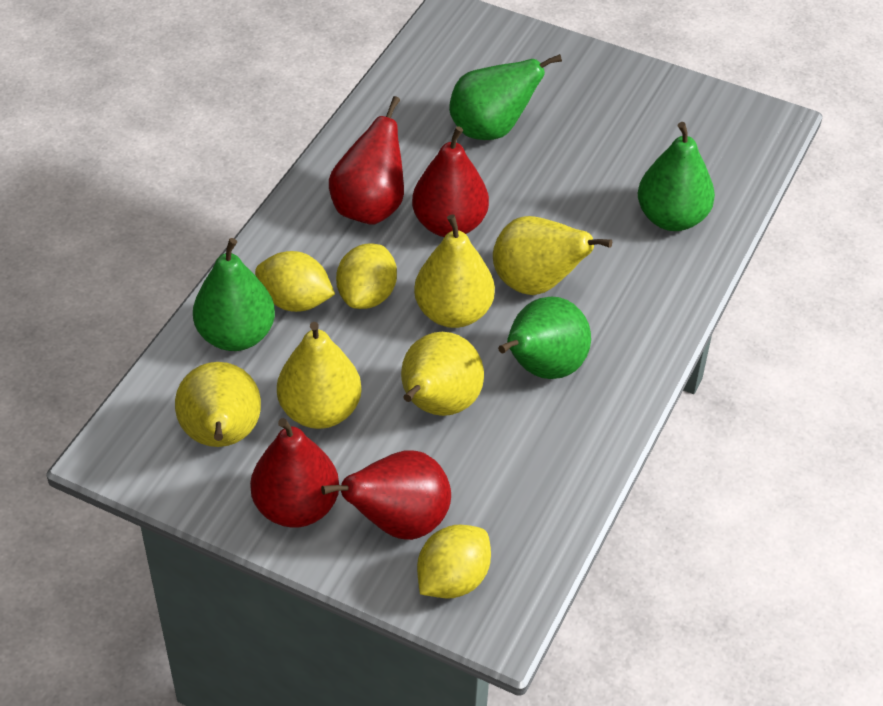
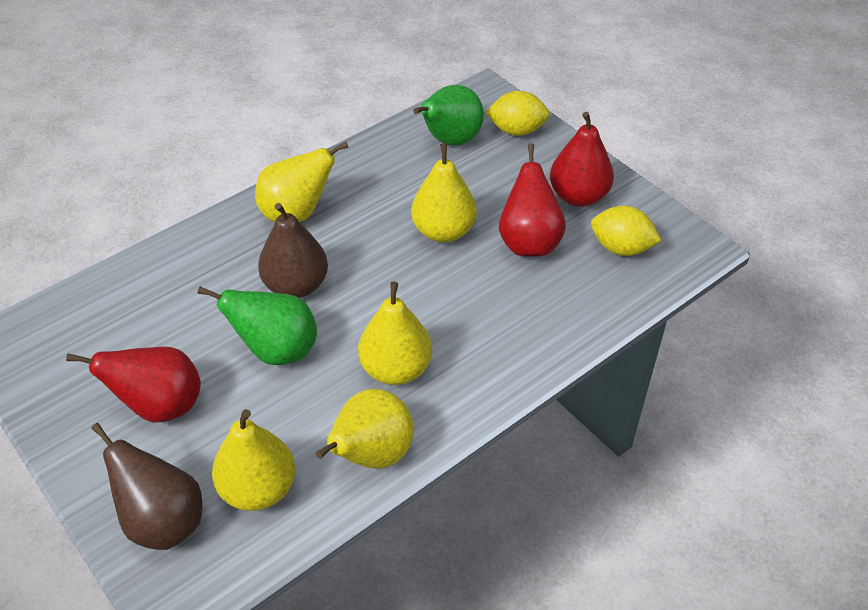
brown pear: 0 -> 2
green pear: 4 -> 2
red pear: 4 -> 3
yellow lemon: 3 -> 2

